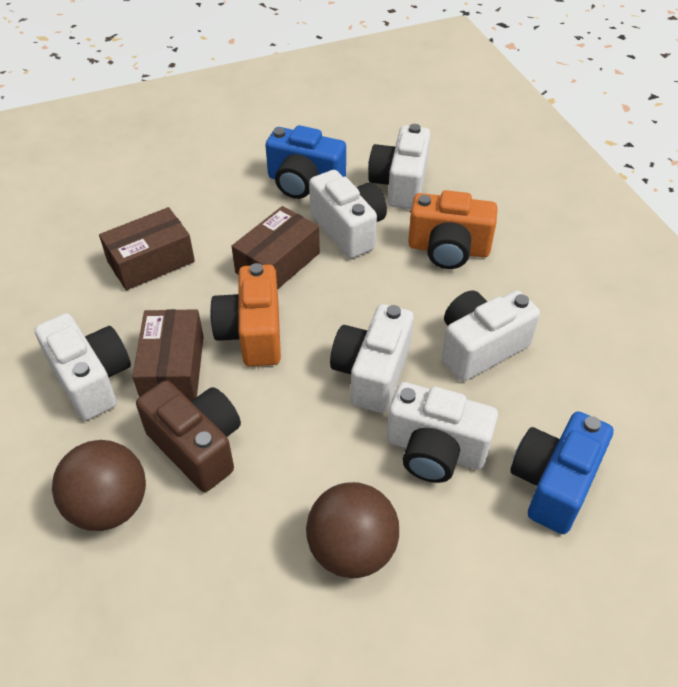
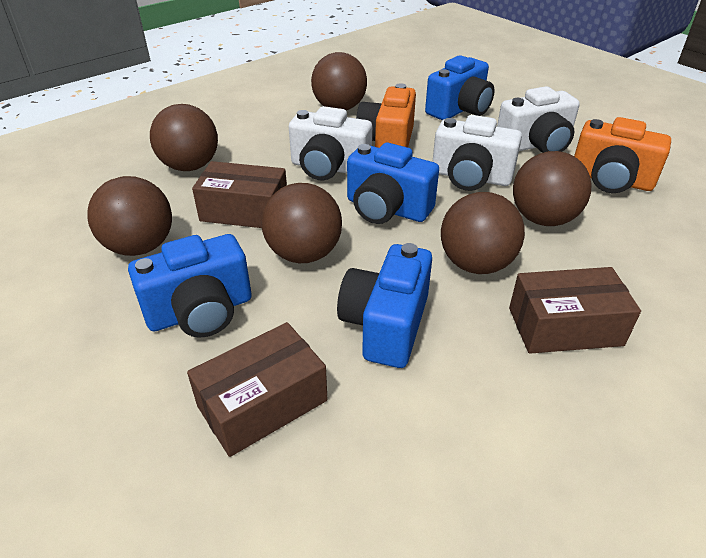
blue camera: 2 -> 4
brown ball: 2 -> 6
brown camera: 1 -> 0
white camera: 6 -> 3

